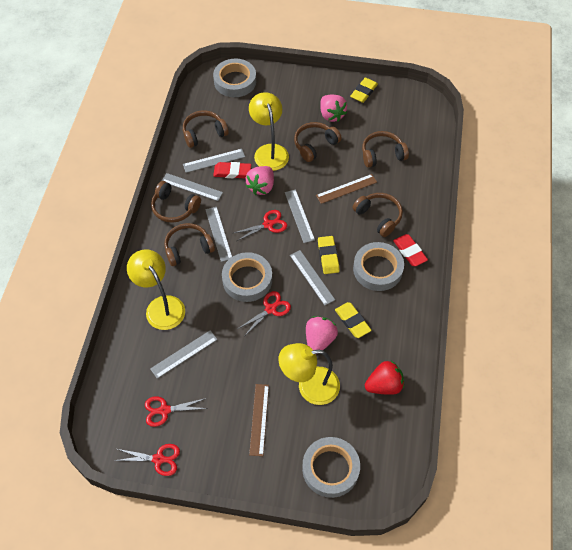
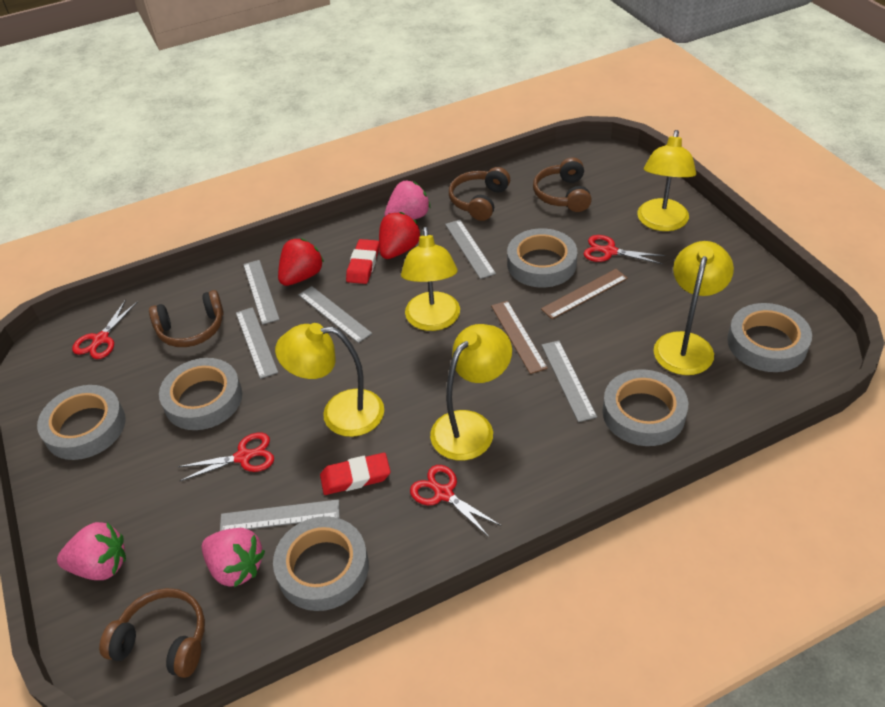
brown headphones: 6 -> 4
grey tape: 4 -> 6
red strawberry: 1 -> 2
yellow eraser: 3 -> 0
yellow lamp: 3 -> 5

